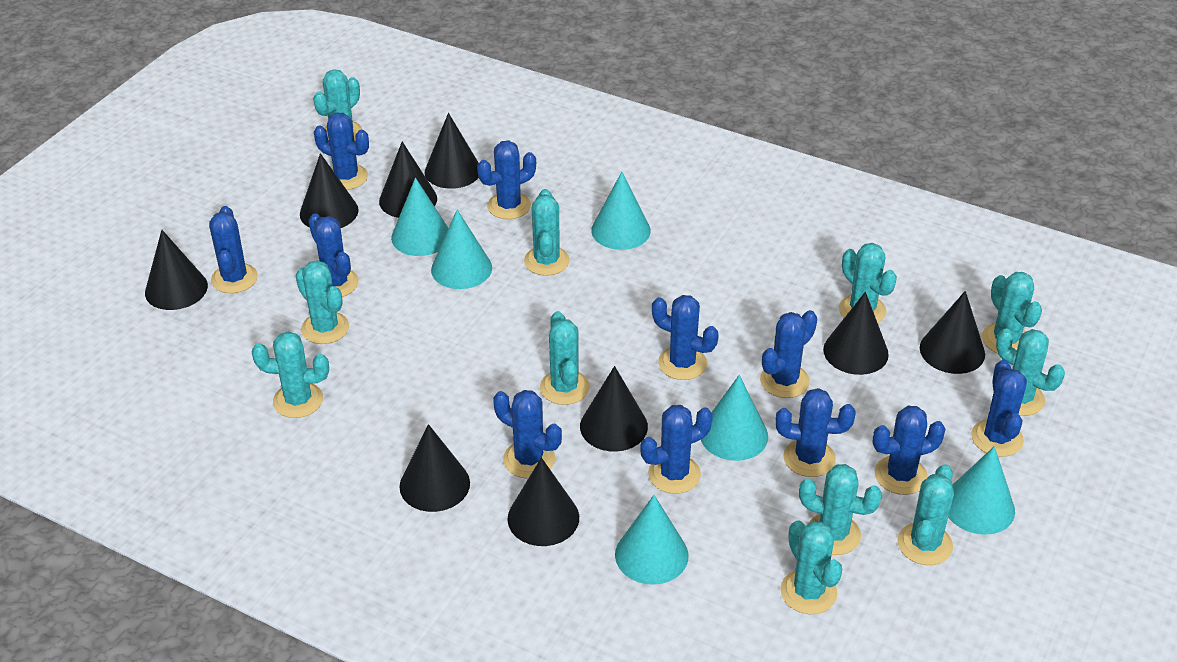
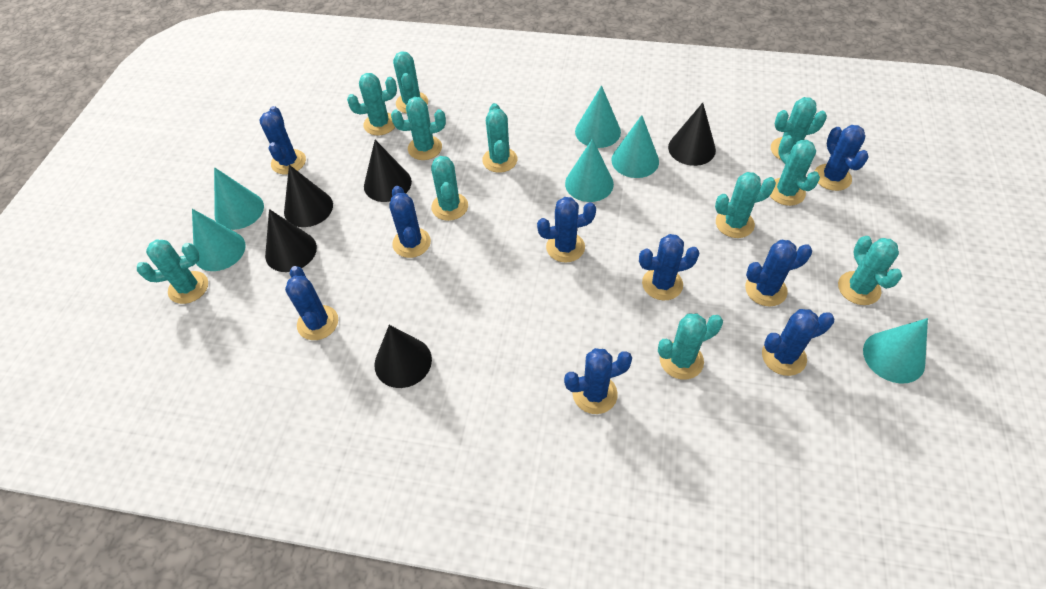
black cone: 9 -> 5
blue cactus: 11 -> 9

